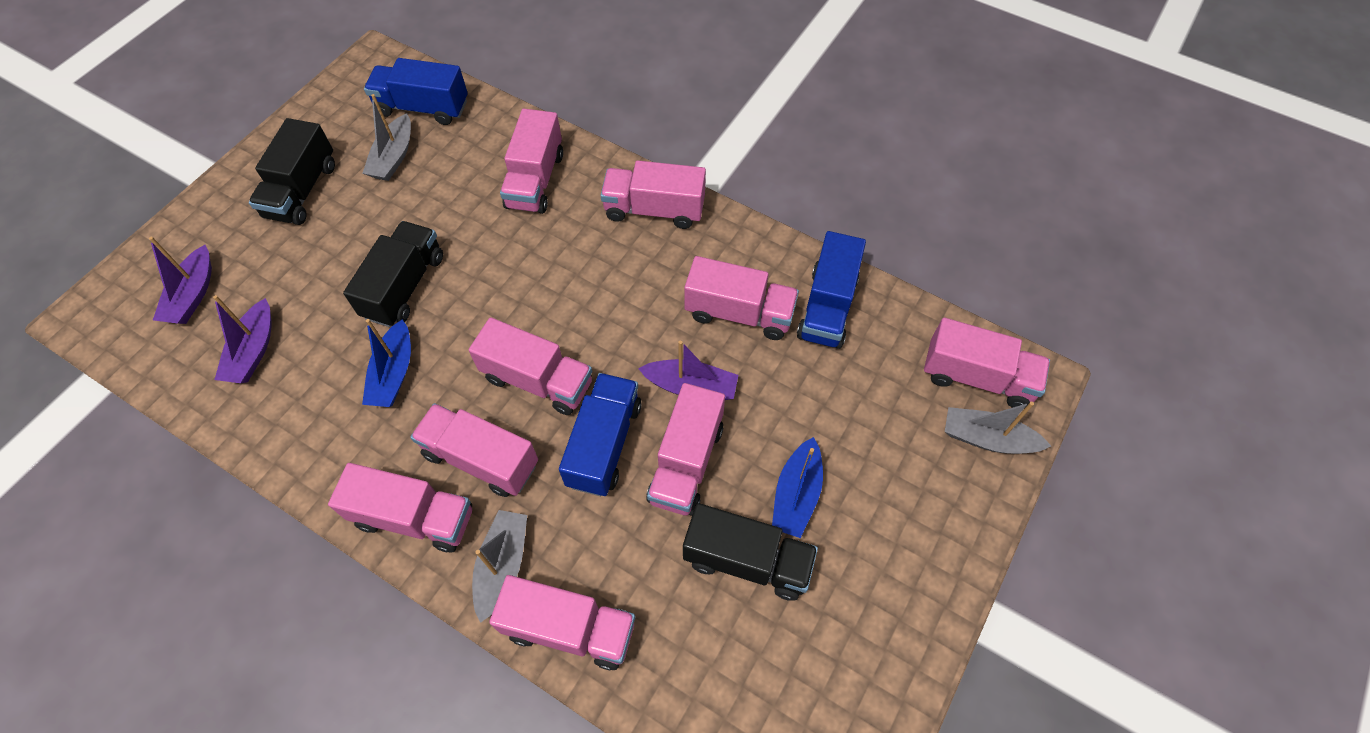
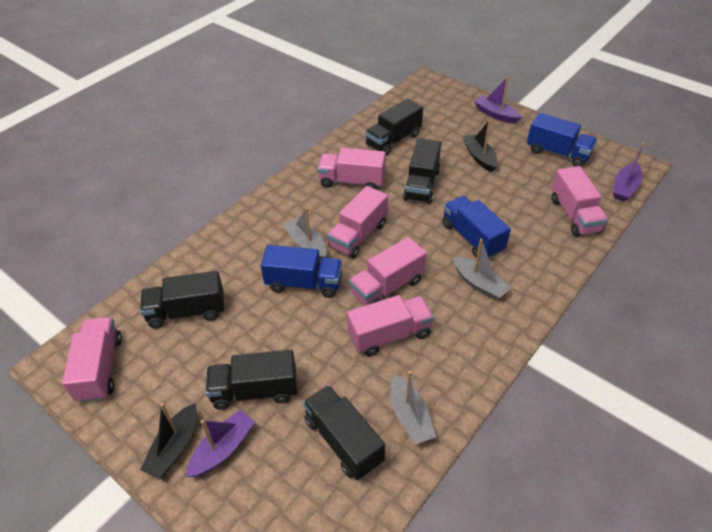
black boat: 0 -> 2
black truck: 3 -> 5
blue boat: 2 -> 0
pink truck: 9 -> 6

